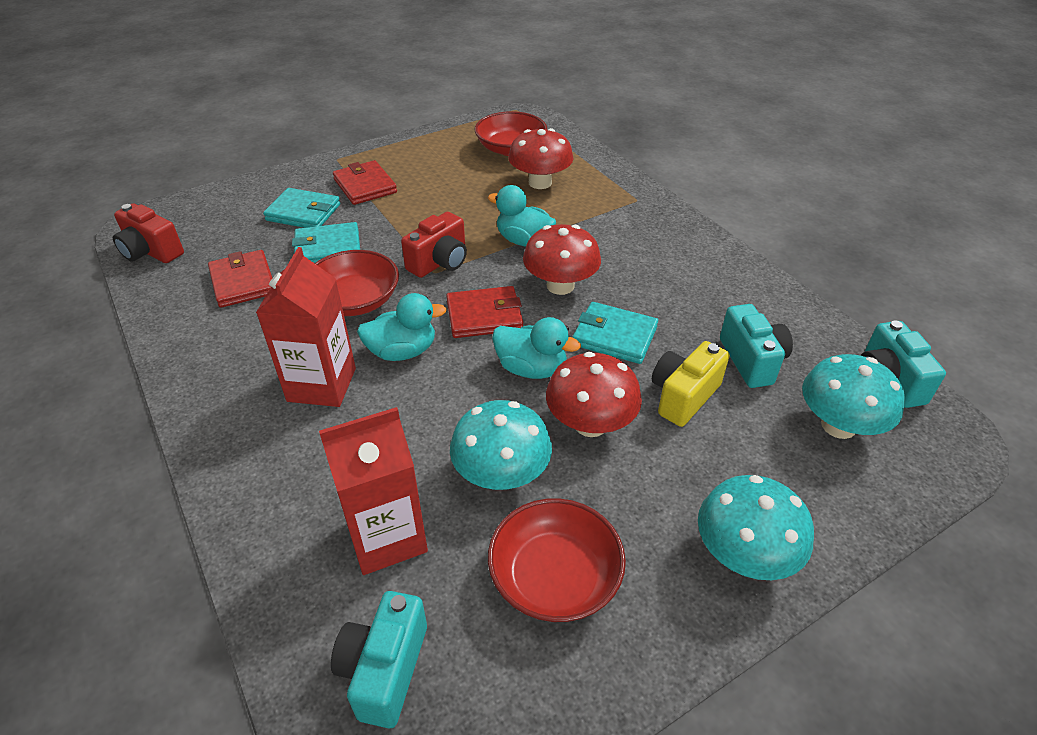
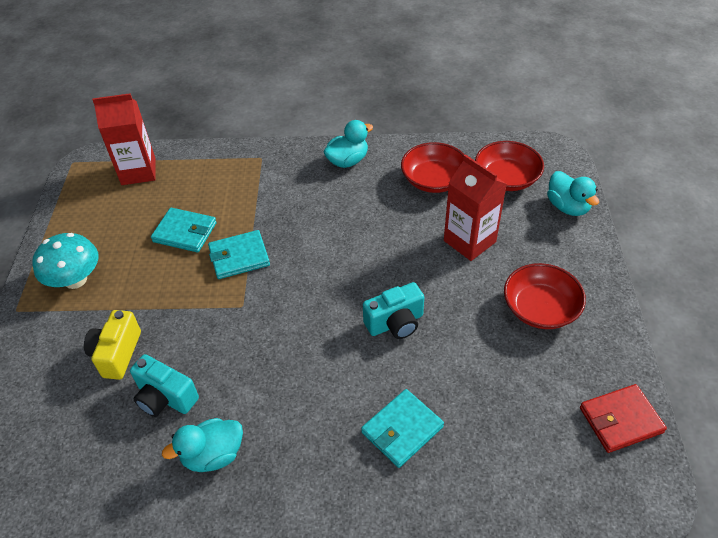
red camera: 2 -> 0
red mushroom: 3 -> 0
red wallet: 3 -> 1
turquoise camera: 3 -> 2
turquoise mushroom: 3 -> 1

